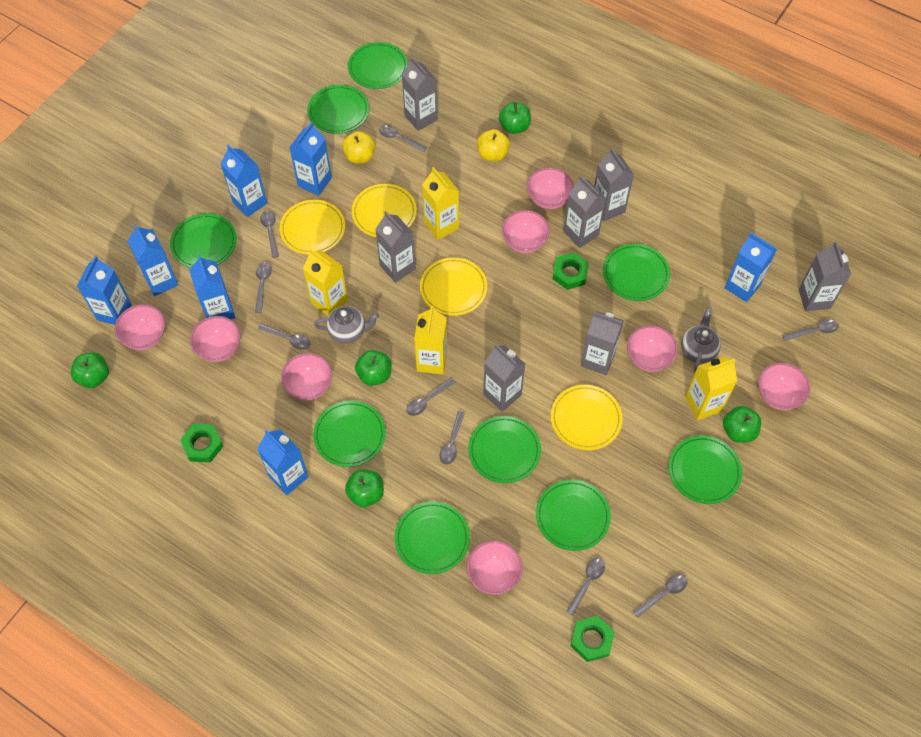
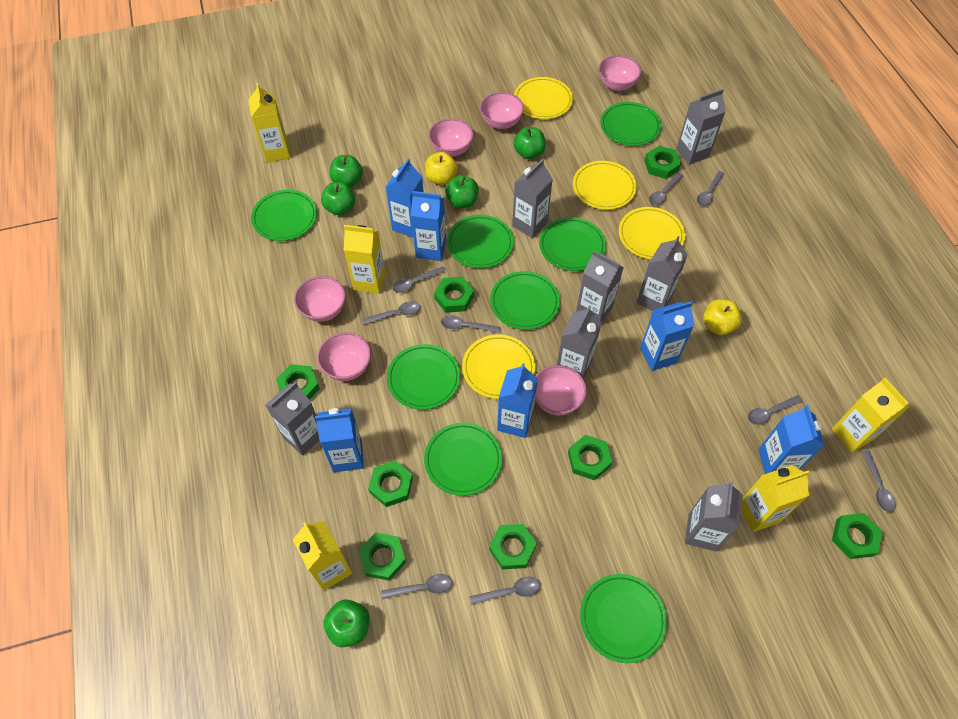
blue carton: 7 -> 6
green nut: 3 -> 8
green plate: 9 -> 8
grey teapot: 2 -> 0
pink bowl: 8 -> 6
yellow carton: 4 -> 5

